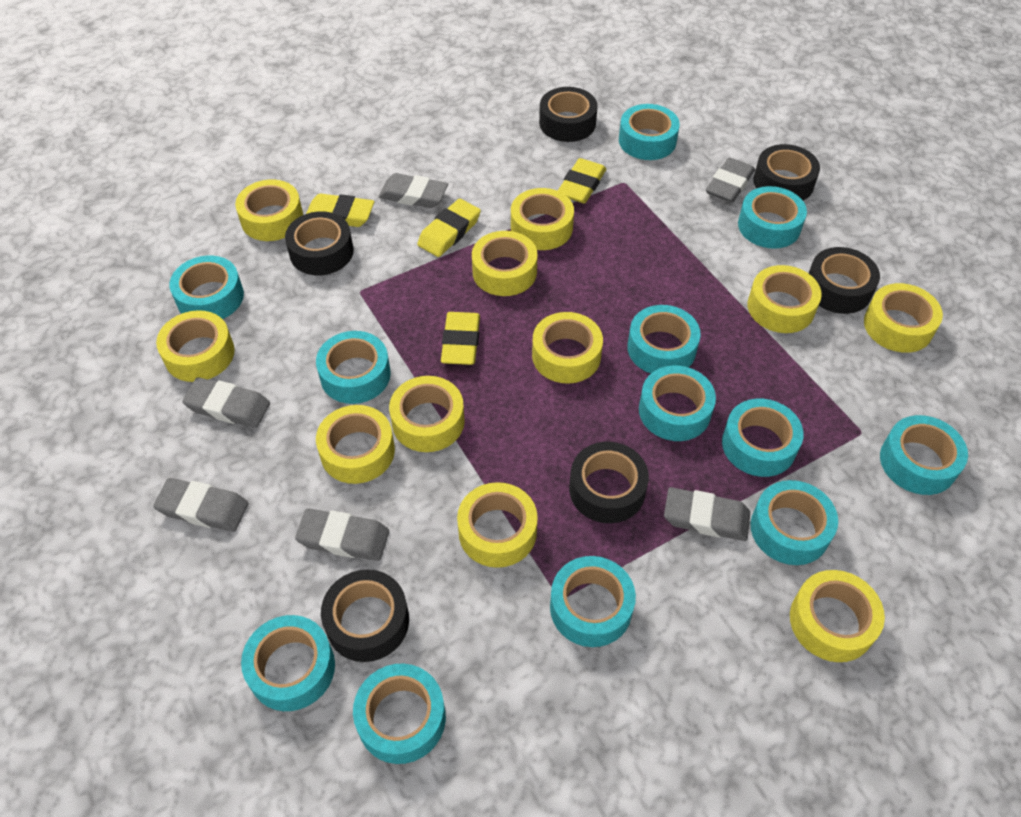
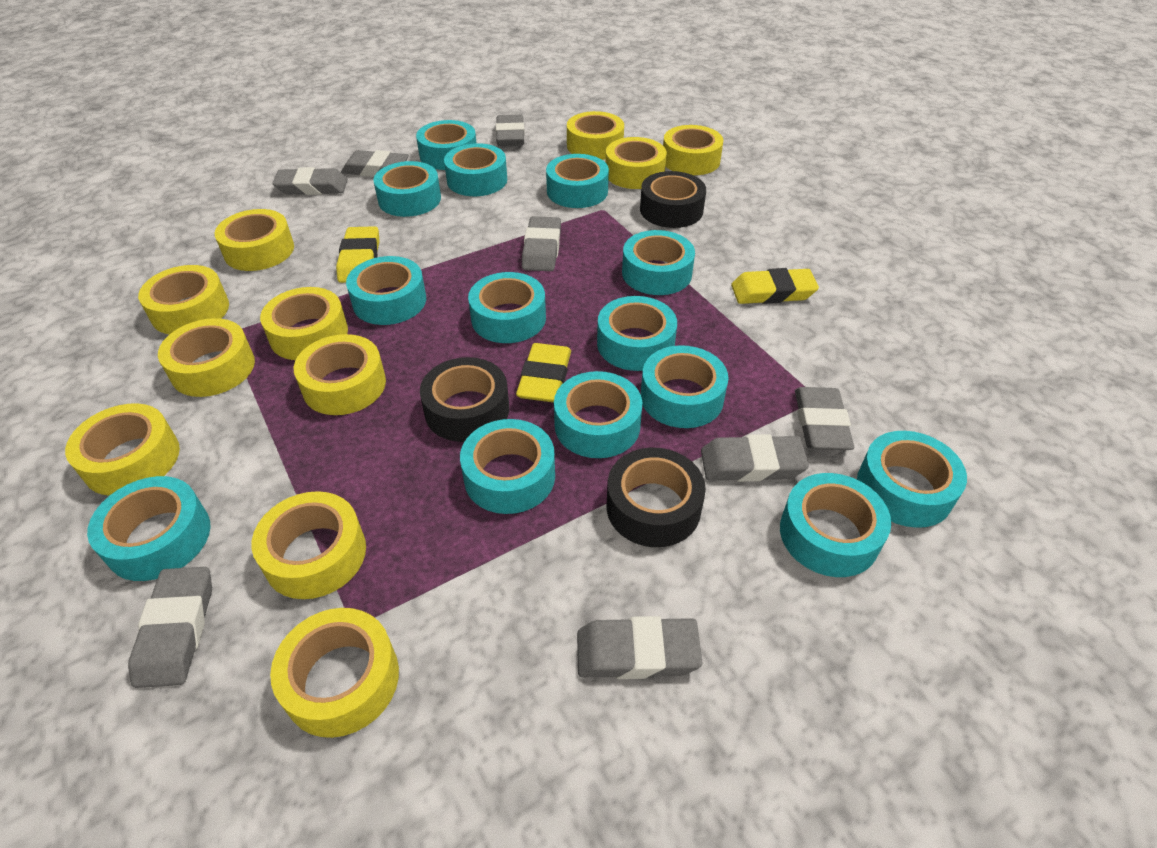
black tape: 6 -> 3
grey eraser: 6 -> 8
turquoise tape: 12 -> 14
yellow eraser: 4 -> 3

